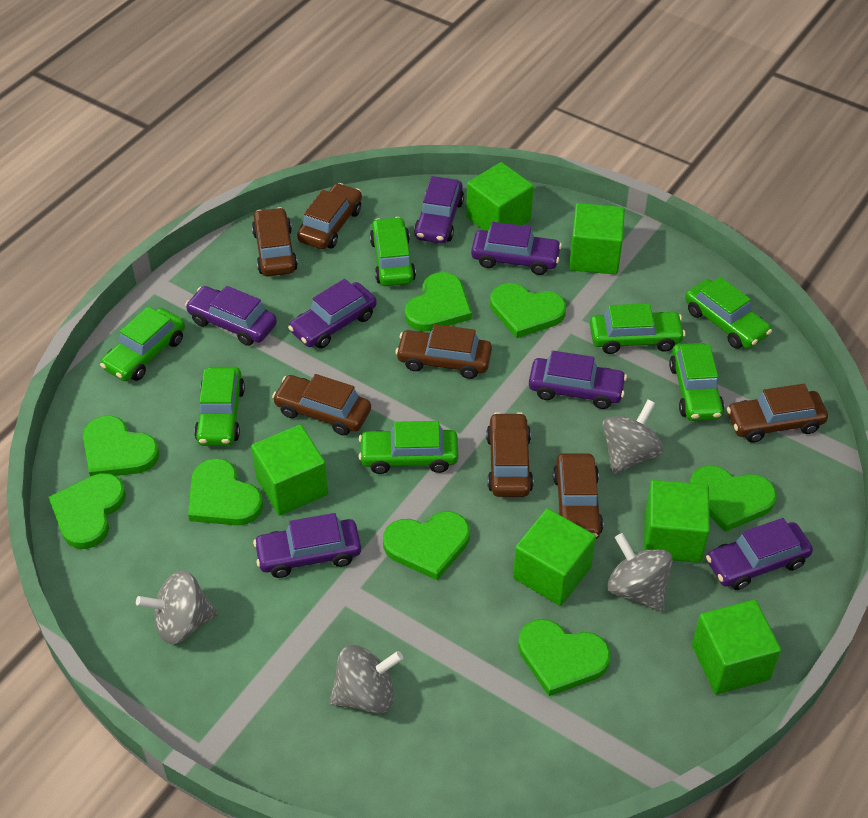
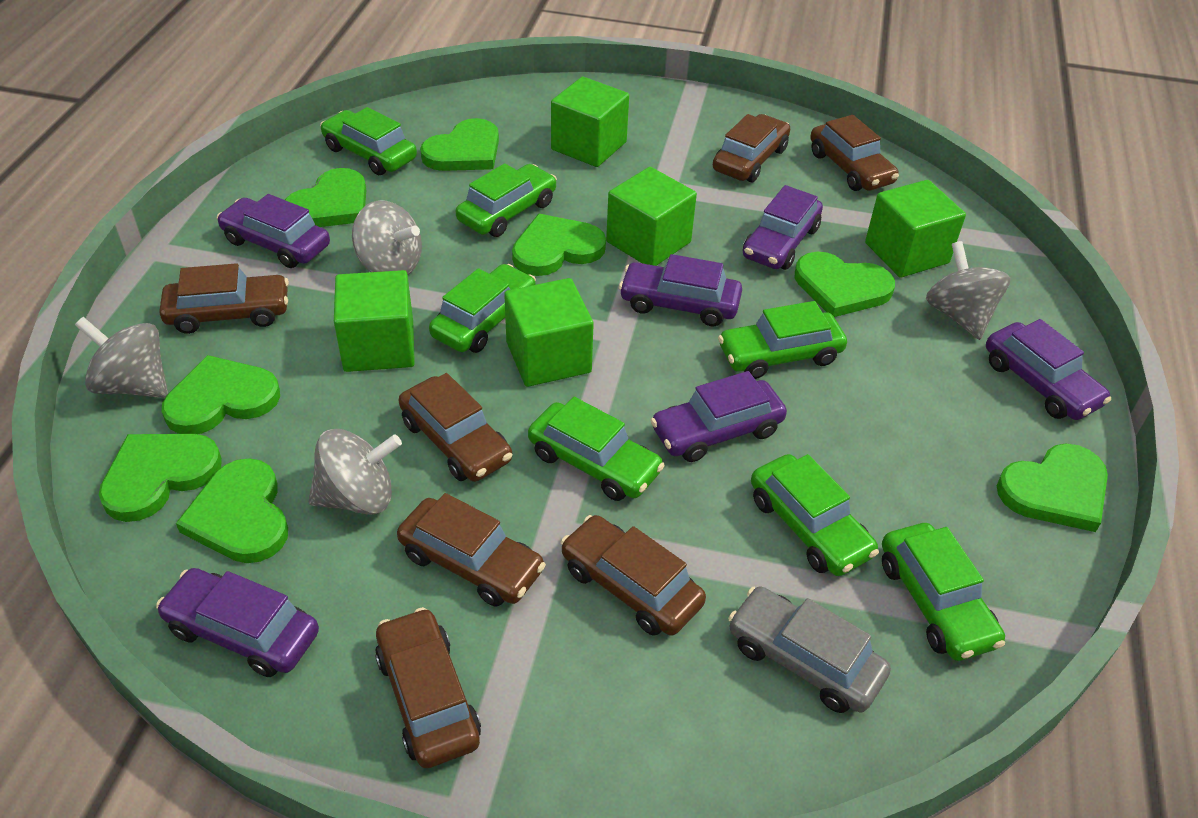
green cube: 6 -> 5
grey car: 0 -> 1
purple car: 7 -> 6

